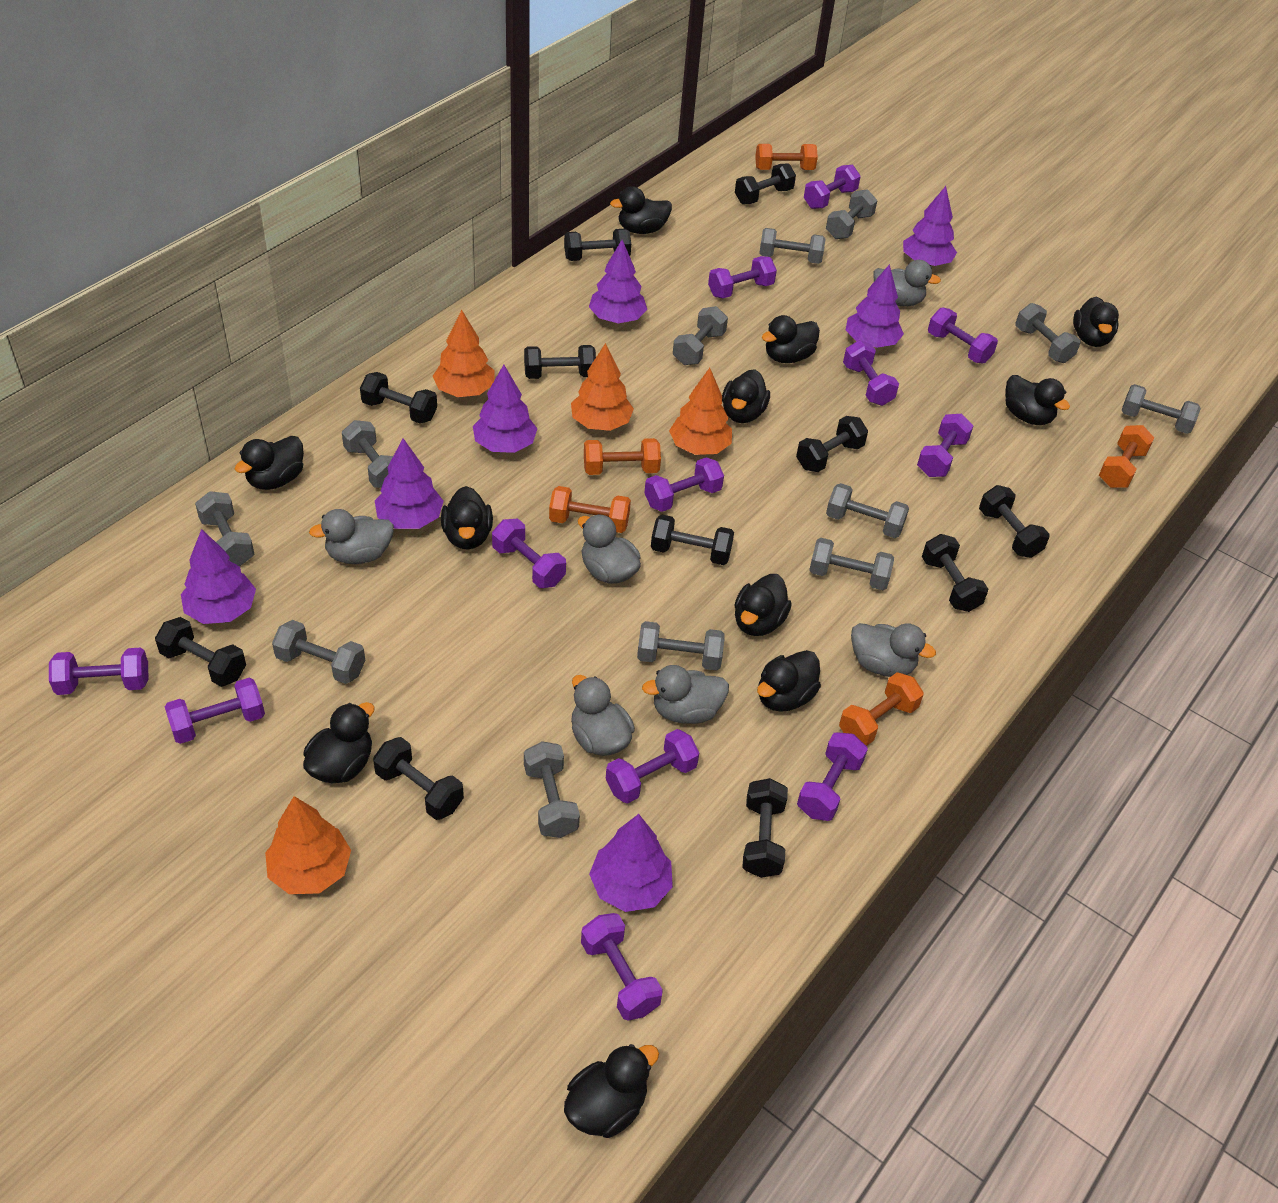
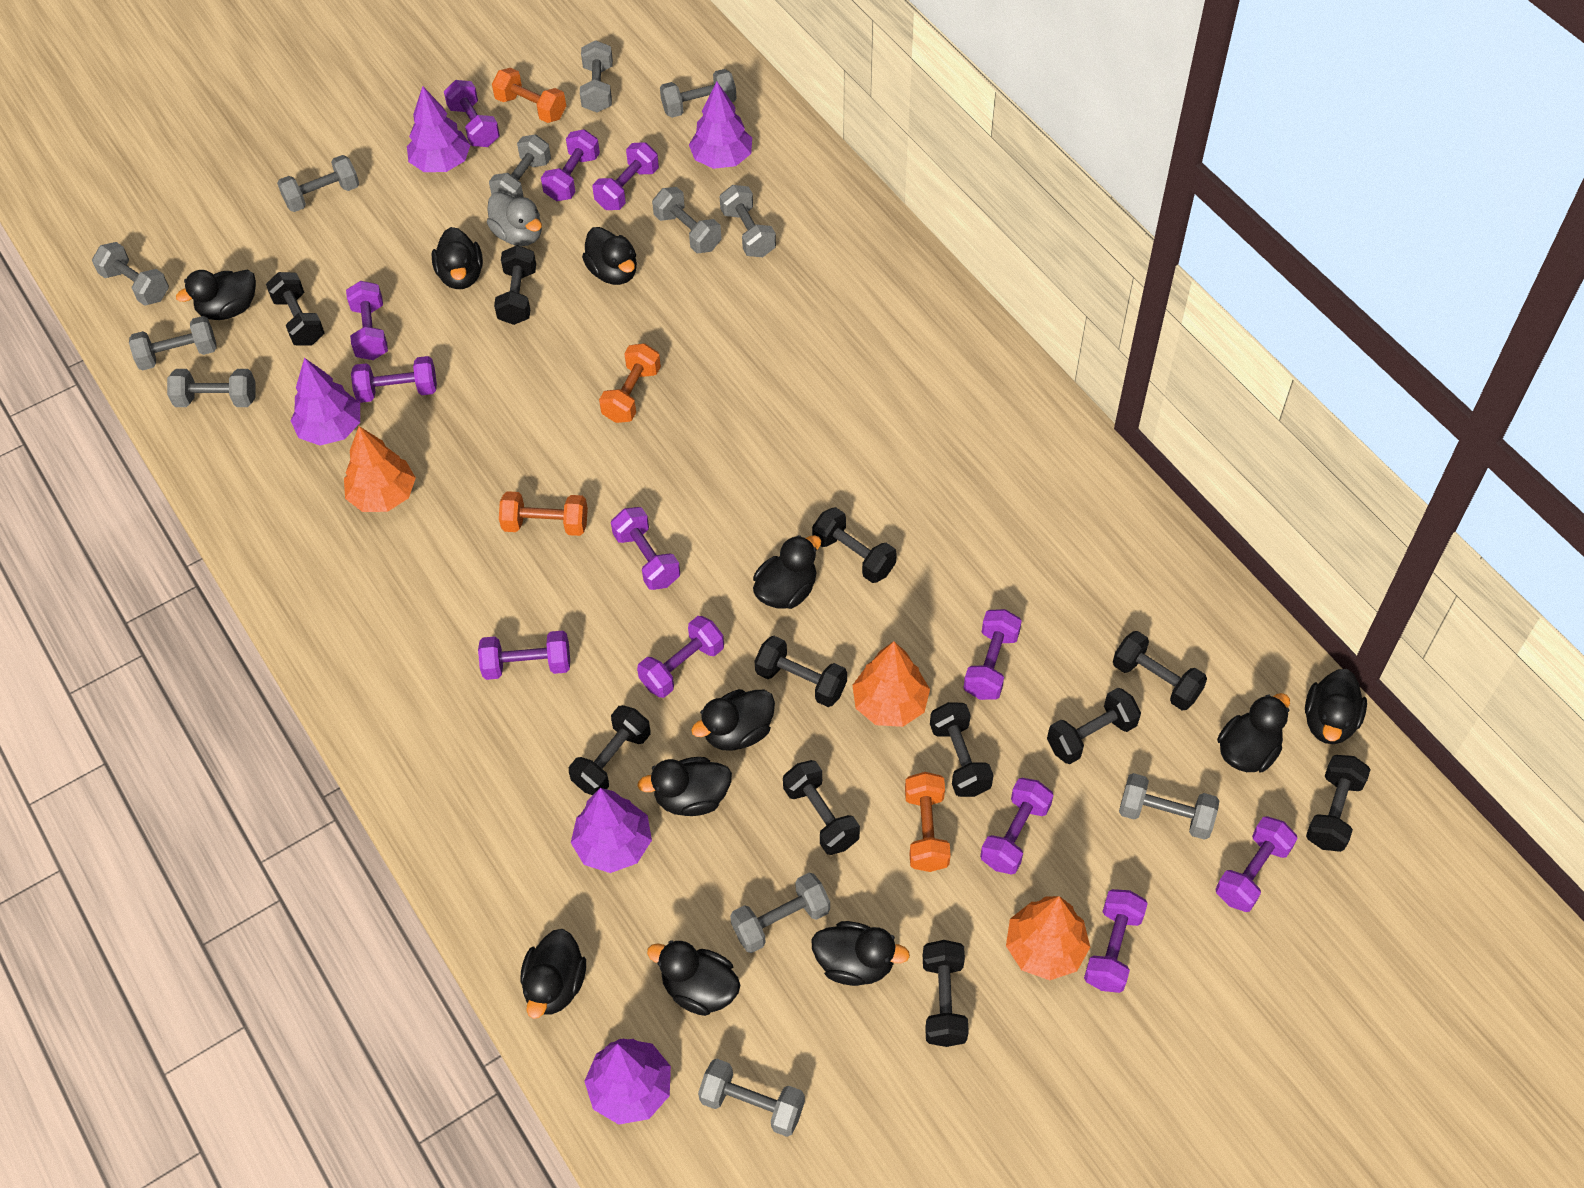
grey duck: 6 -> 1
orange dumbbell: 5 -> 4
orange tree: 4 -> 3
purple tree: 7 -> 5

